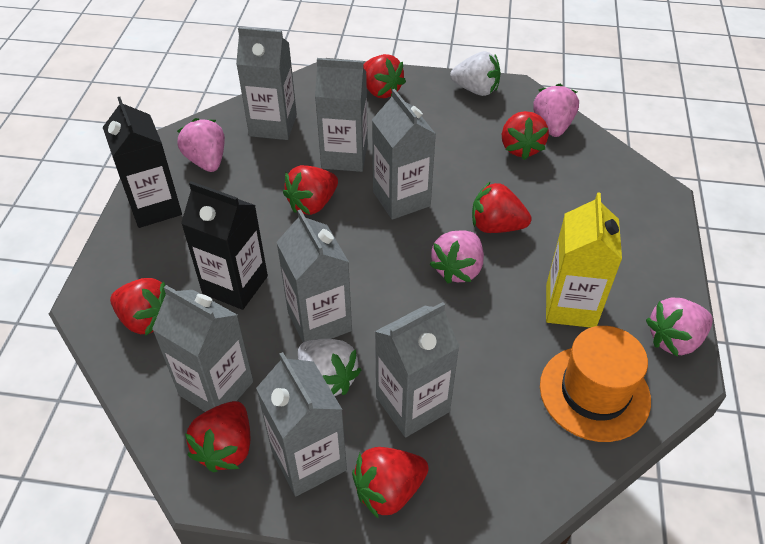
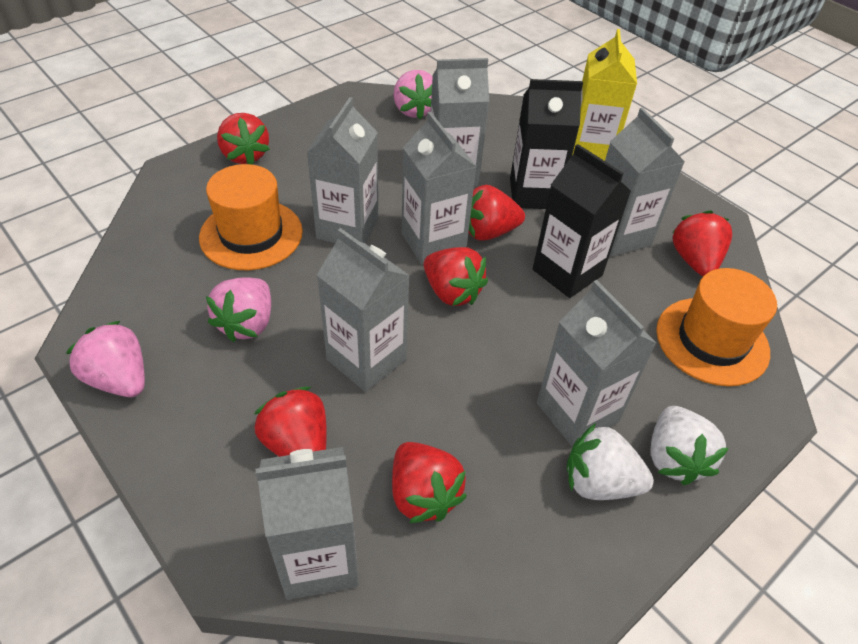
orange hat: 1 -> 2
pink strawberry: 4 -> 3
red strawberry: 7 -> 6

